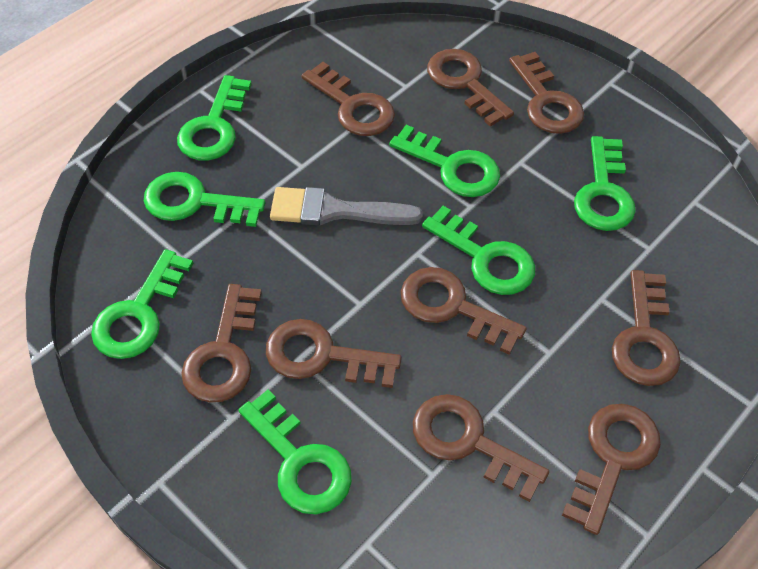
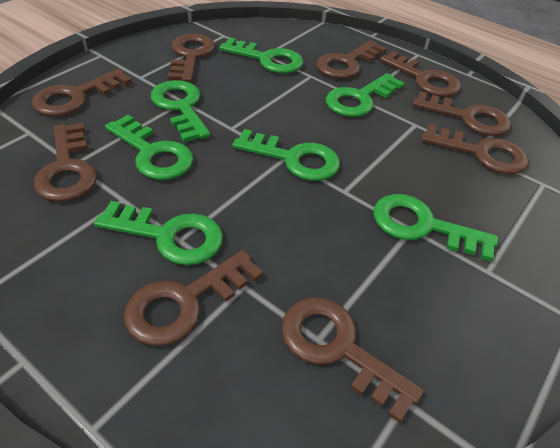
grey brush: 1 -> 0

